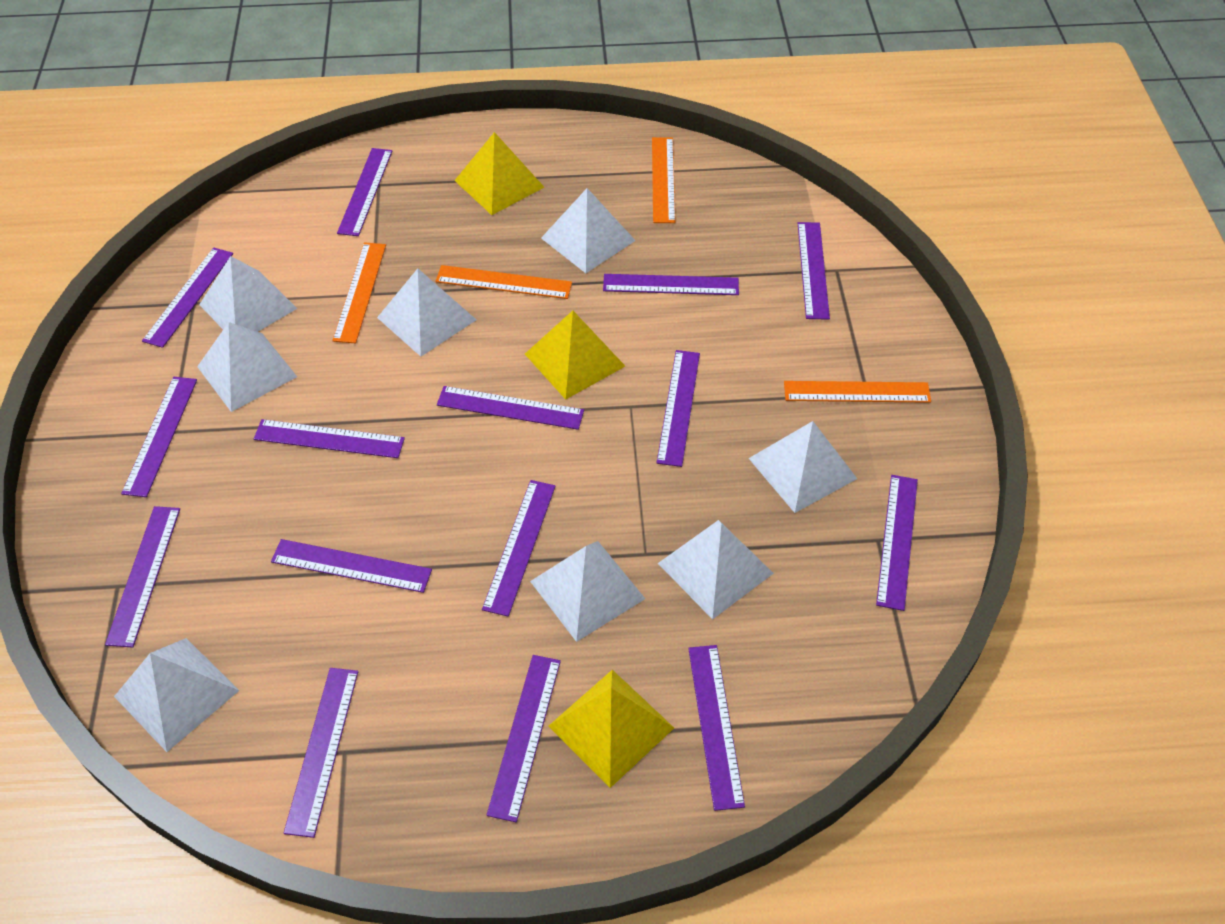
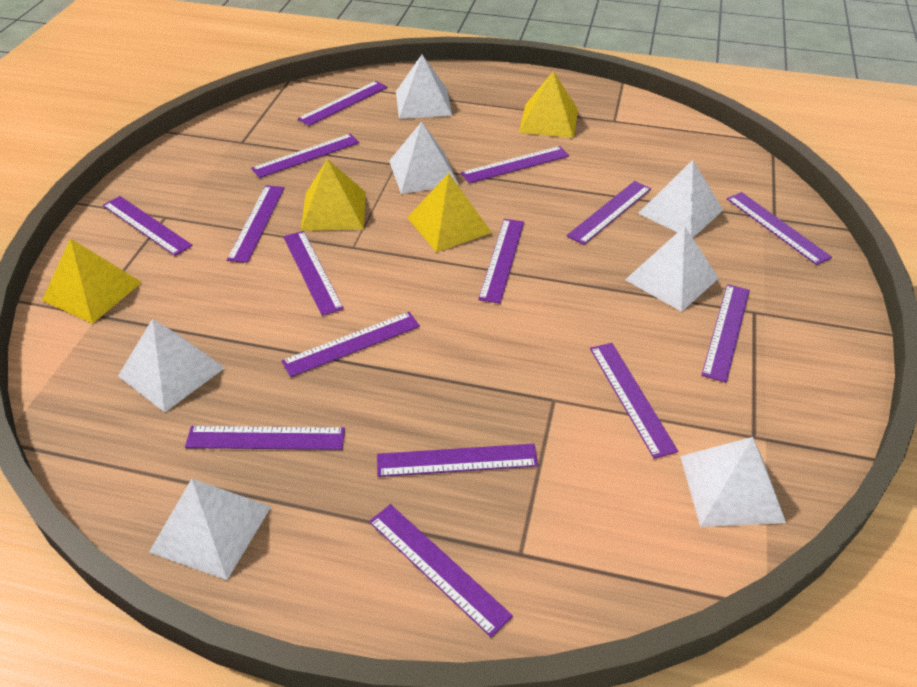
orange ruler: 4 -> 0
white pyramid: 8 -> 7
yellow pyramid: 3 -> 4

